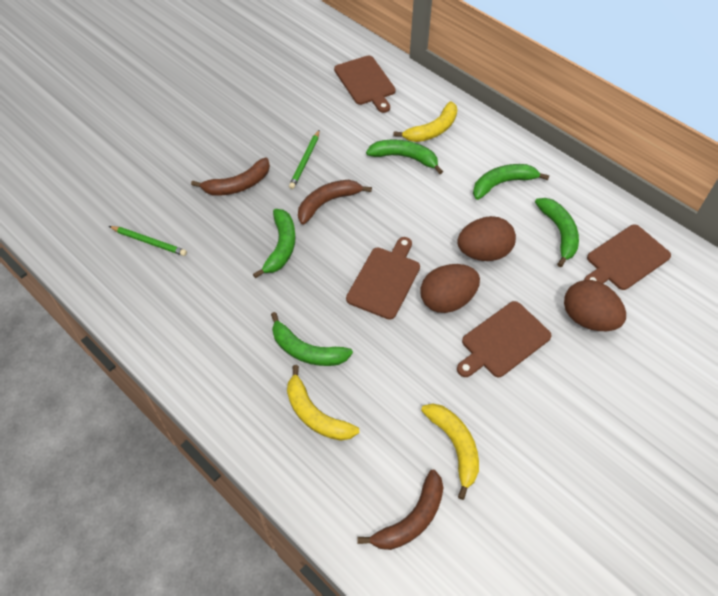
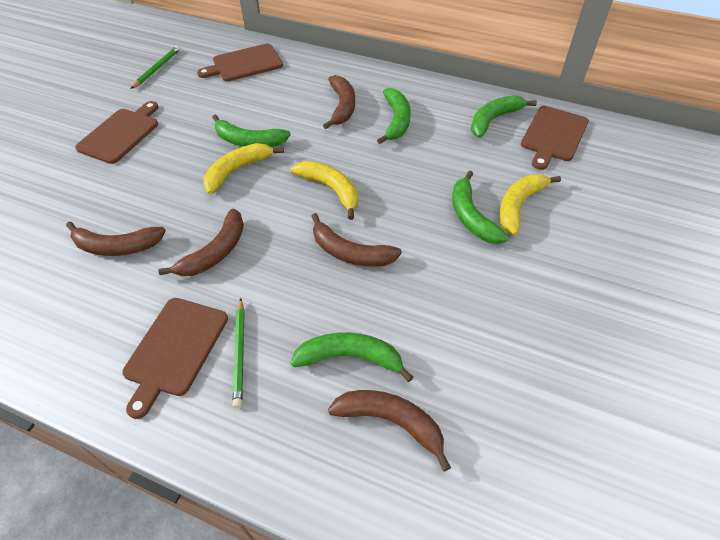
brown banana: 3 -> 5
brown egg: 3 -> 0

